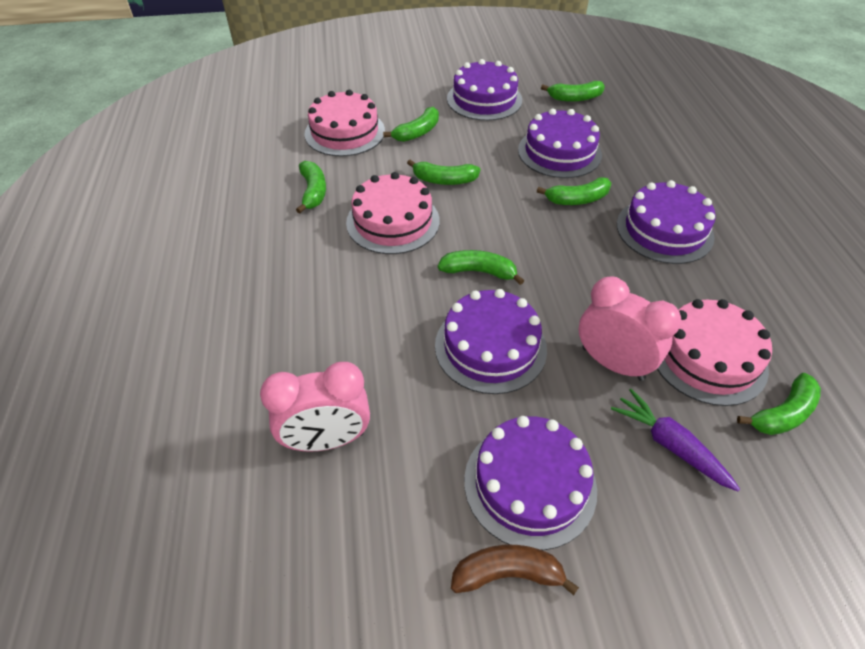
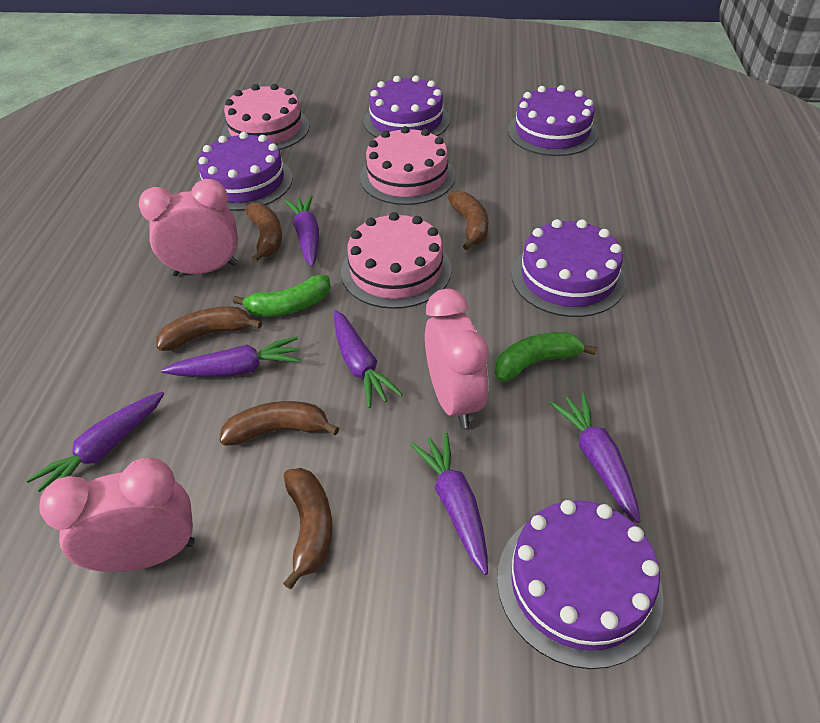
brown banana: 1 -> 5
green banana: 7 -> 2
pink clock: 2 -> 3
purple carrot: 1 -> 6

